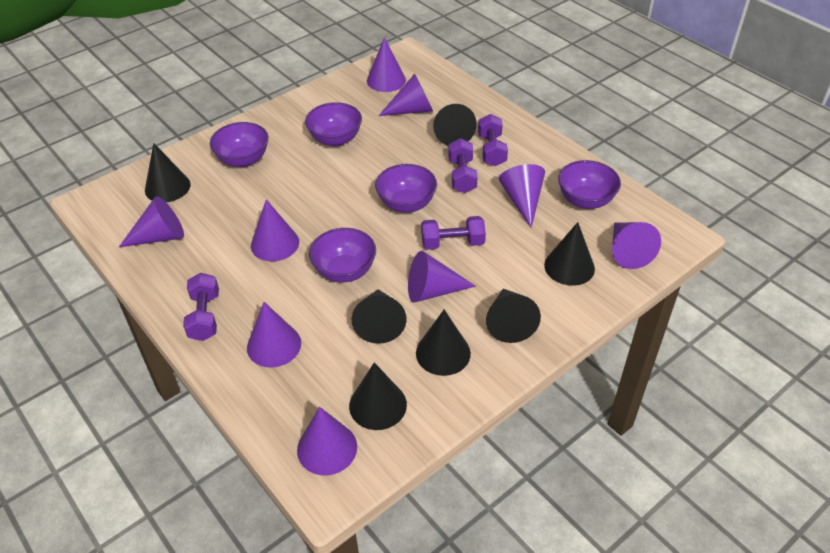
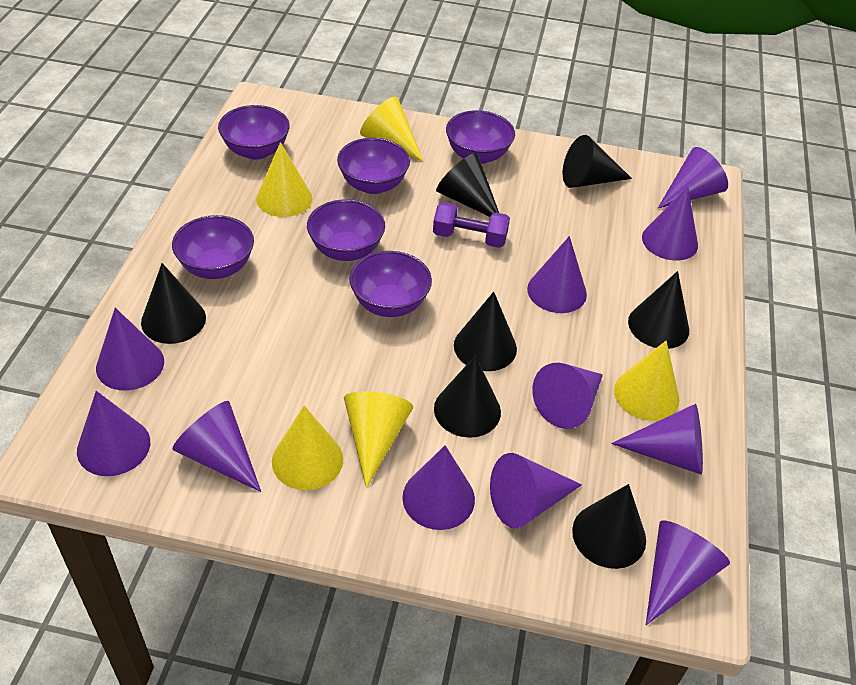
purple bowl: 5 -> 6
purple cone: 9 -> 11
purple dumbbell: 4 -> 1
yellow cone: 0 -> 5

